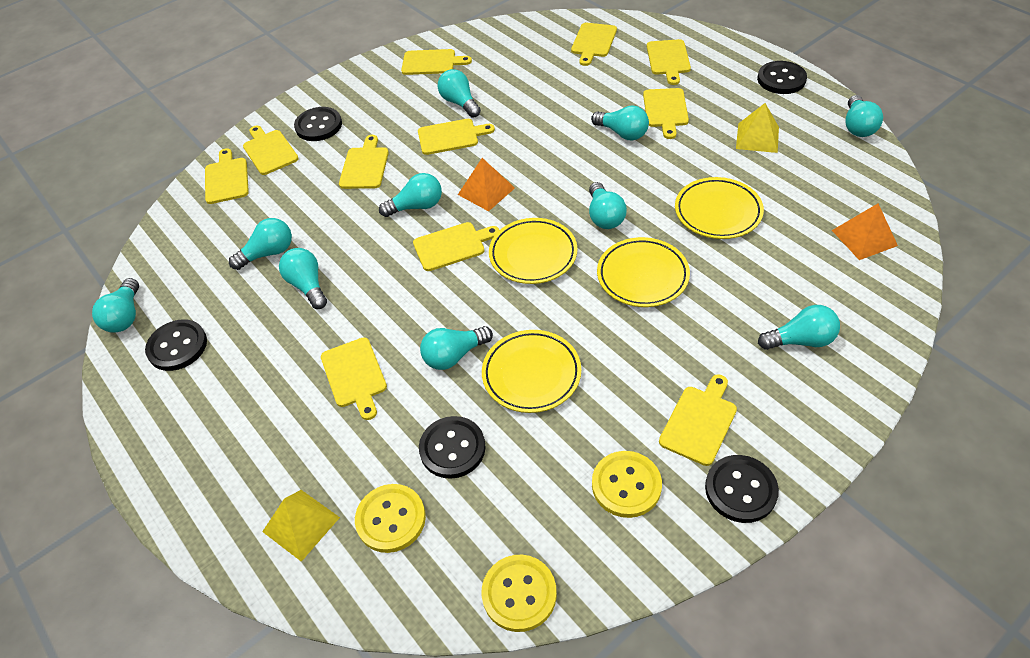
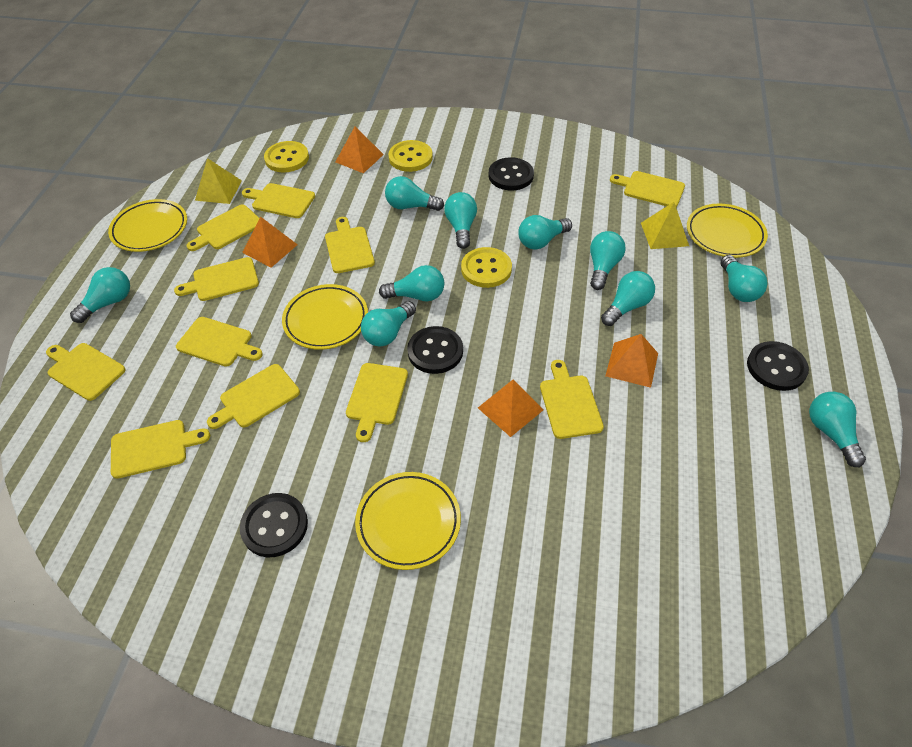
black button: 5 -> 4
orange pyramid: 2 -> 4

